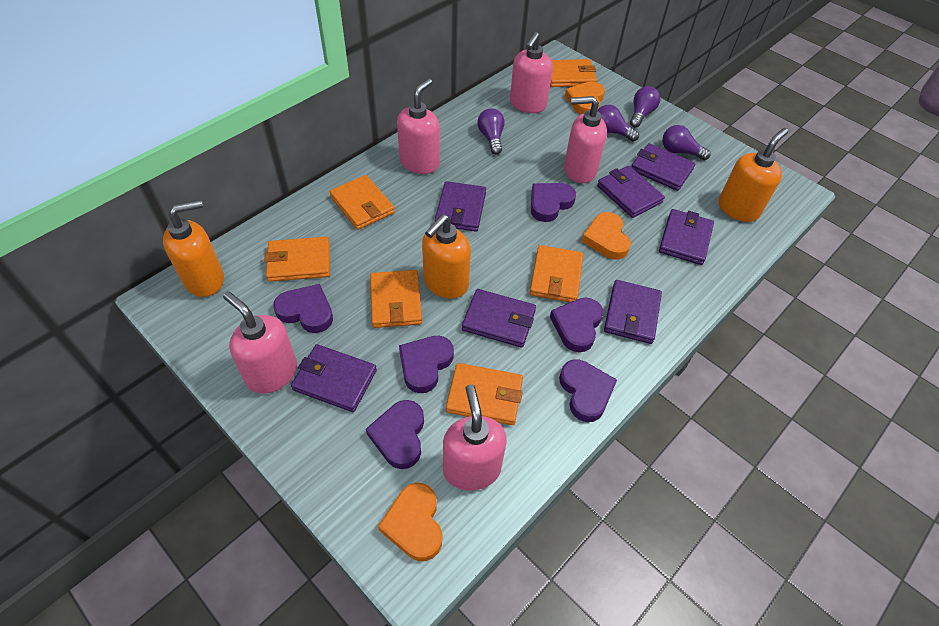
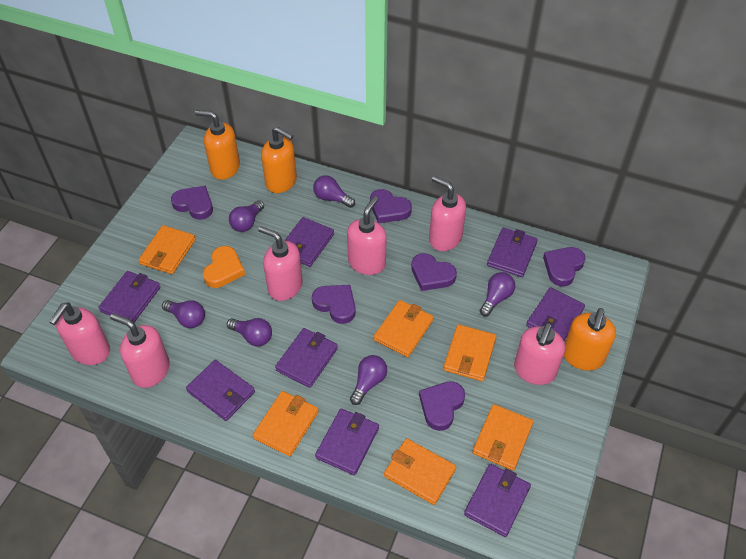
orange heart: 3 -> 1
pink soap dispenser: 5 -> 6
purple light bulb: 4 -> 6
purple wallet: 7 -> 8

